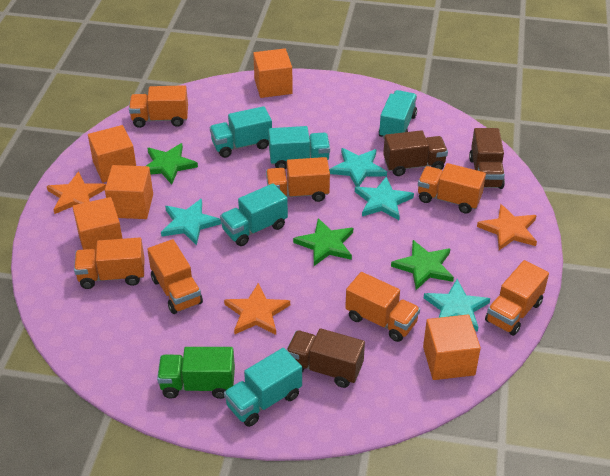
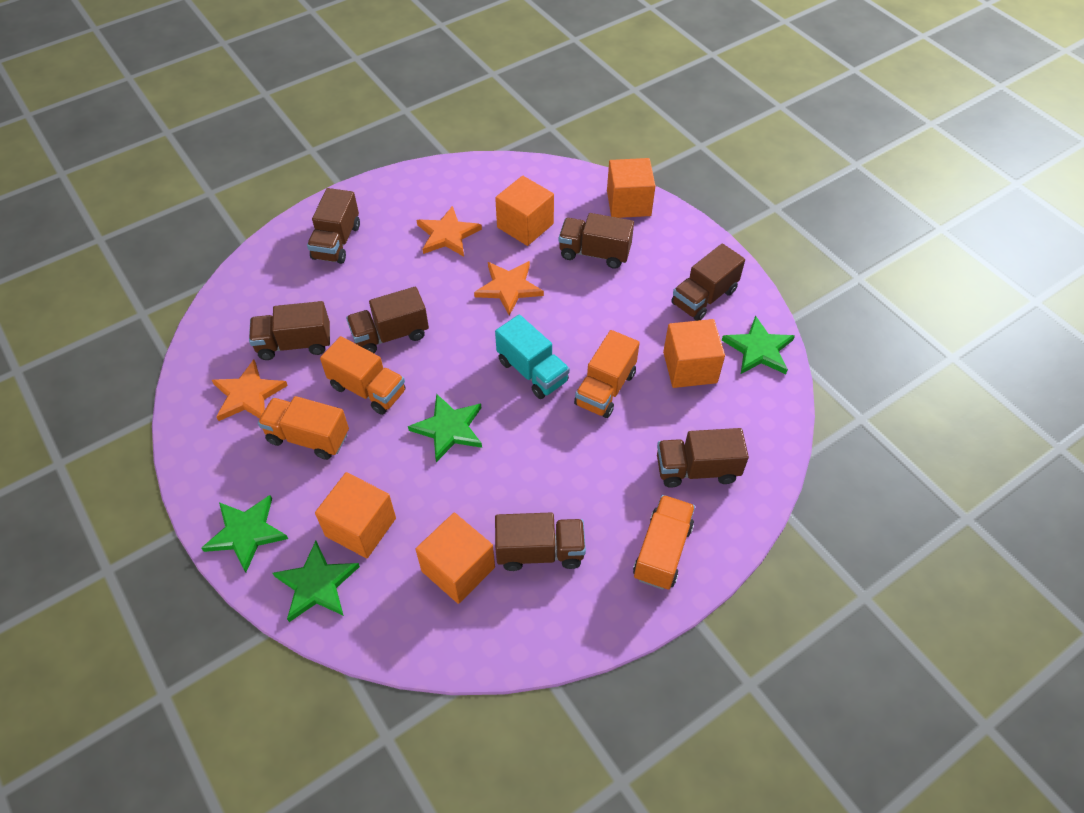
brown truck: 3 -> 7
green star: 3 -> 4
green truck: 1 -> 0
orange truck: 7 -> 4
turquoise star: 4 -> 0
turquoise truck: 5 -> 1

